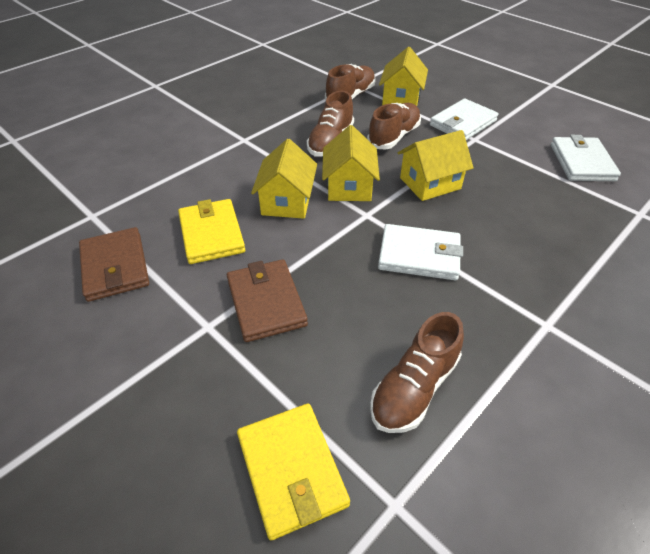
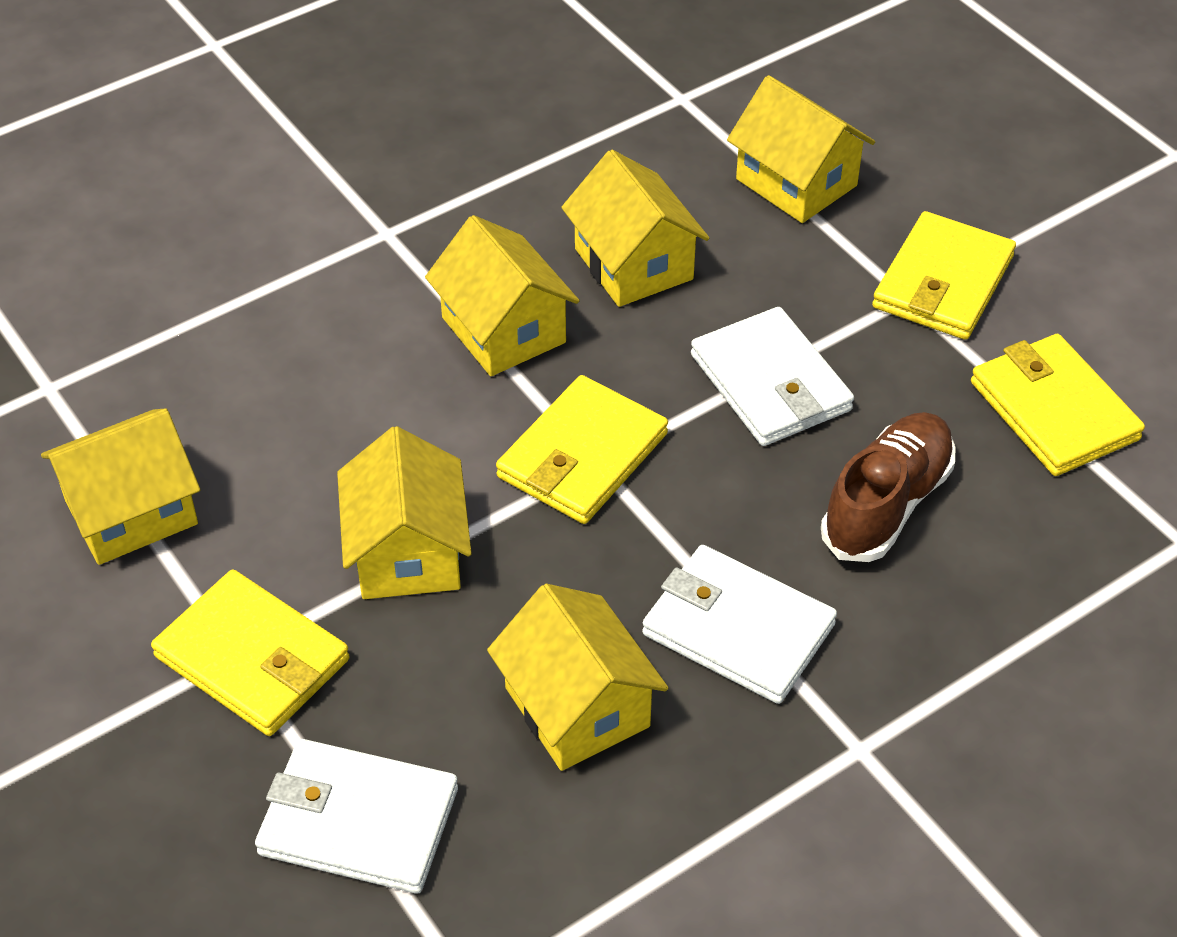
brown shoe: 4 -> 1
brown wallet: 2 -> 0
yellow house: 4 -> 6
yellow wallet: 2 -> 4

